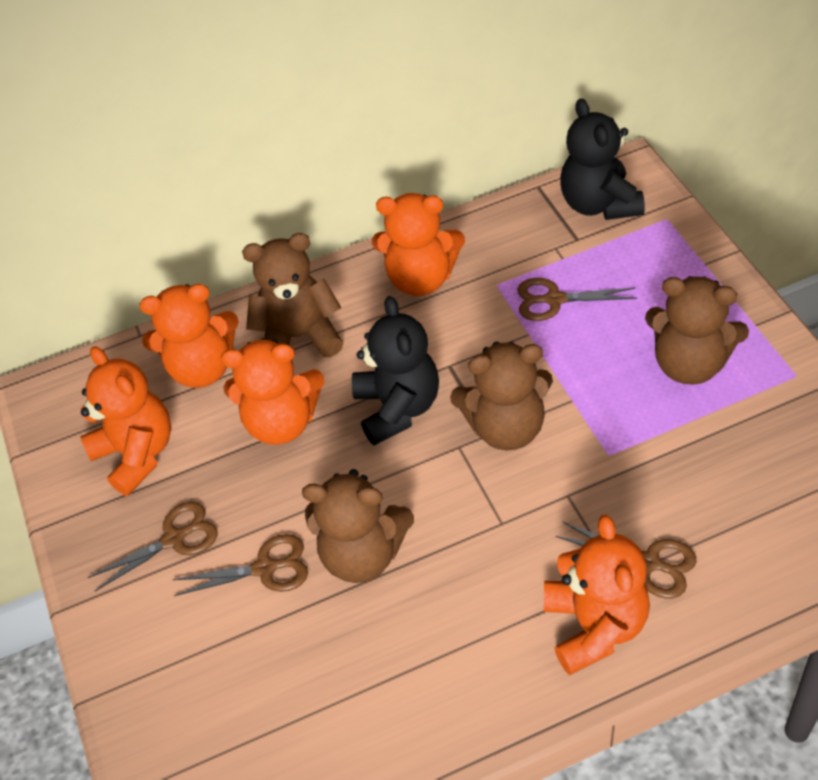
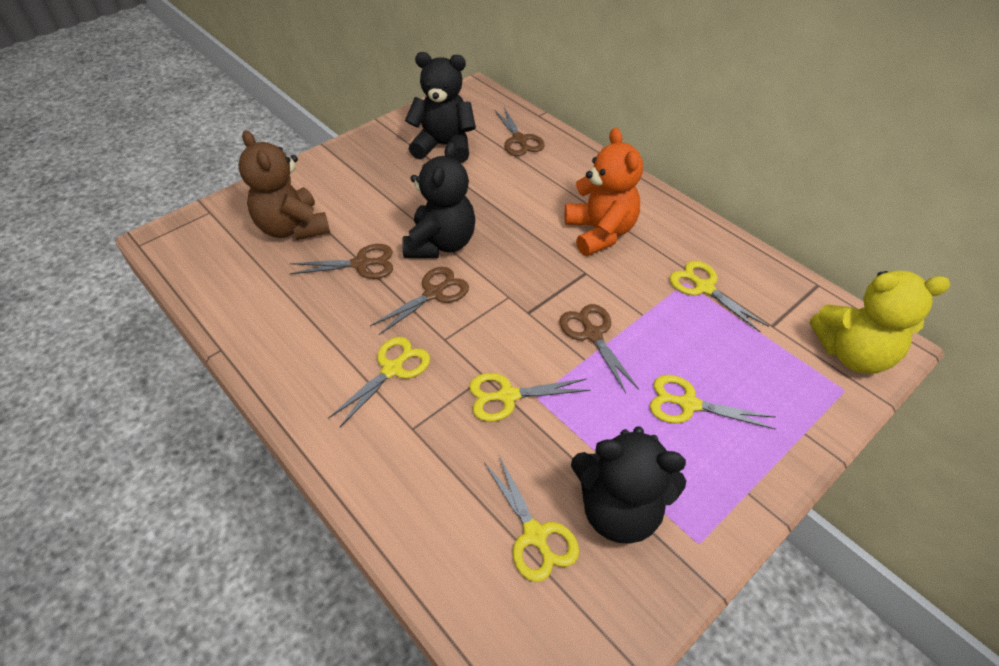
black teddy bear: 2 -> 3
brown teddy bear: 4 -> 1
orange teddy bear: 5 -> 1
yellow scissors: 0 -> 5
yellow teddy bear: 0 -> 1

